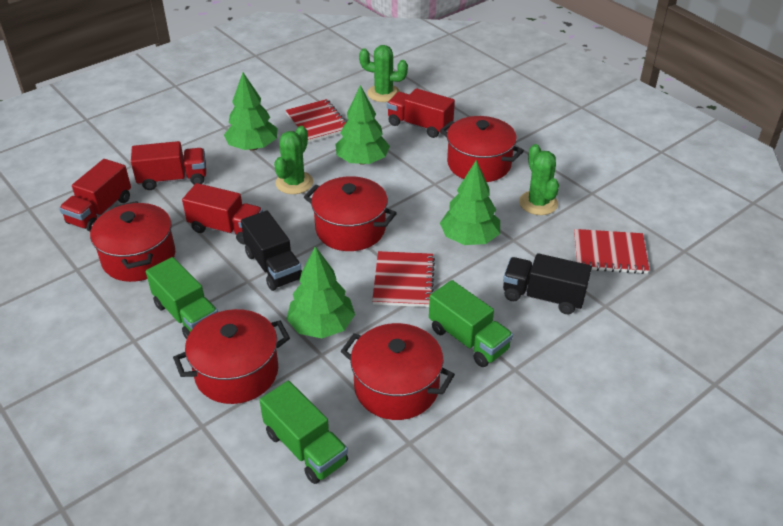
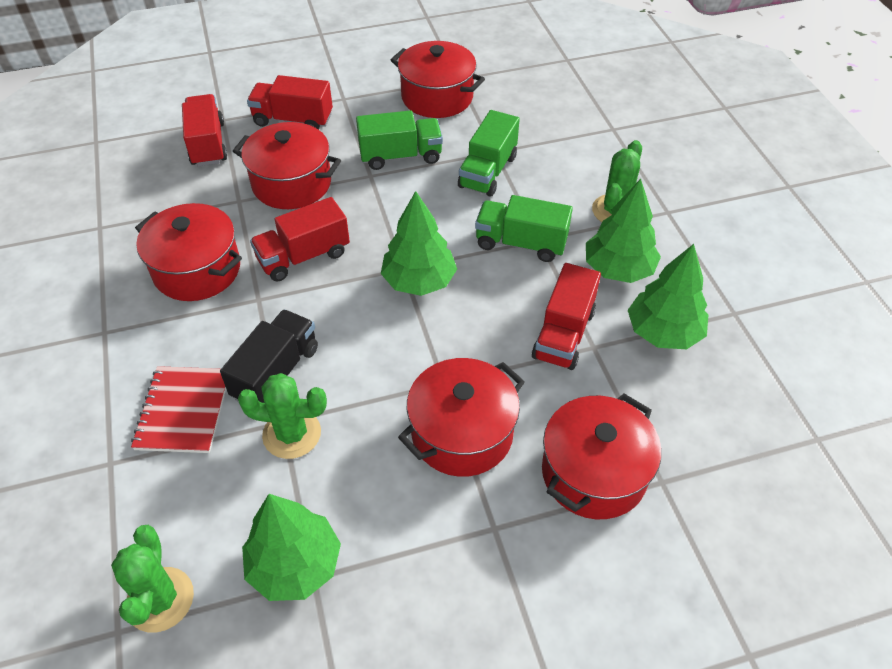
black truck: 2 -> 1
red notebook: 3 -> 1

